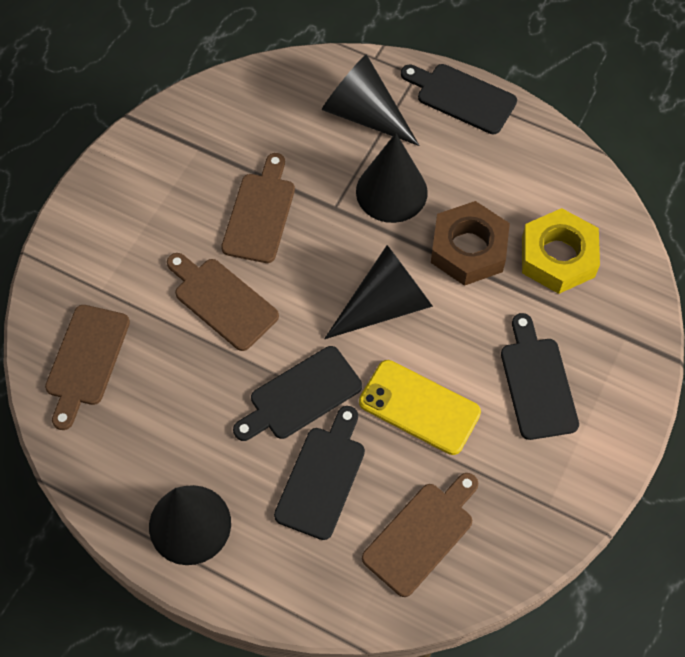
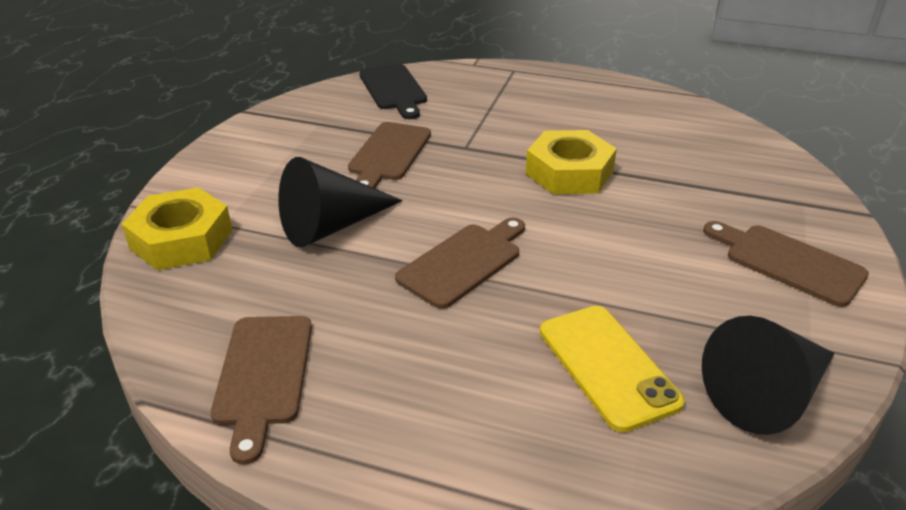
black cone: 4 -> 2
black cutting board: 4 -> 1
brown nut: 1 -> 0
yellow nut: 1 -> 2

